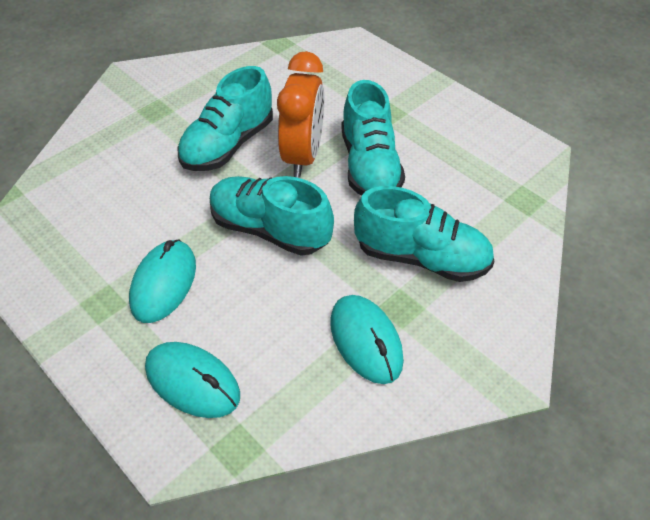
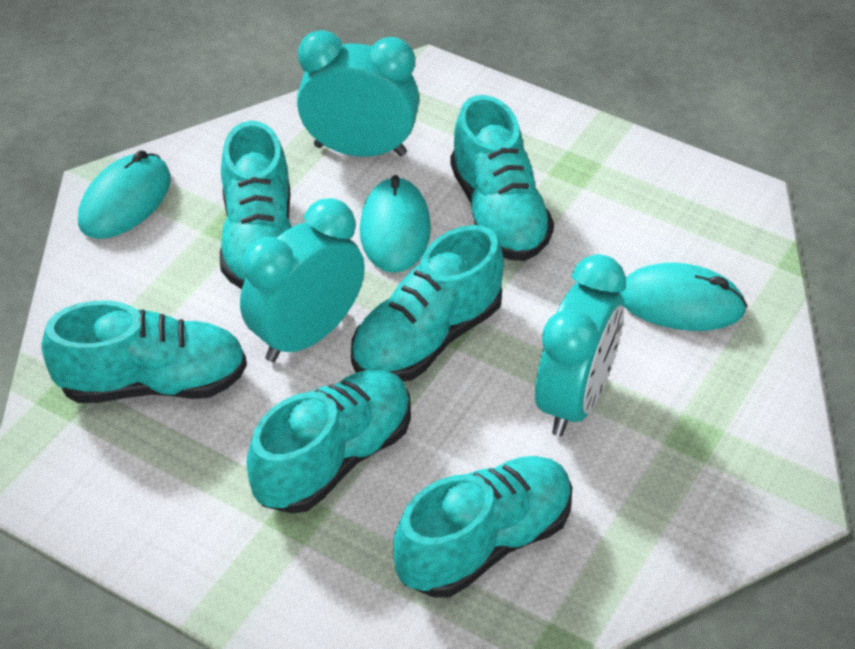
orange clock: 1 -> 0
turquoise clock: 0 -> 3
turquoise shoe: 4 -> 6

